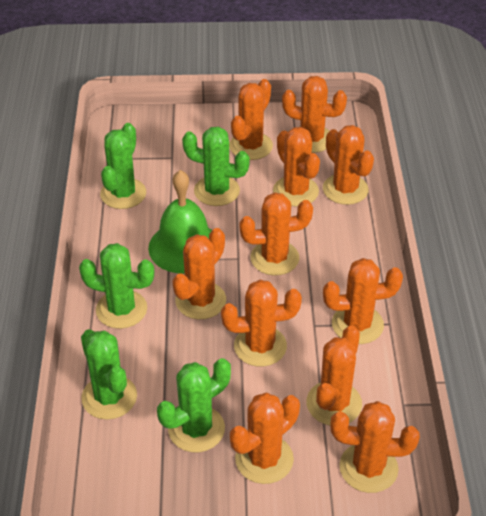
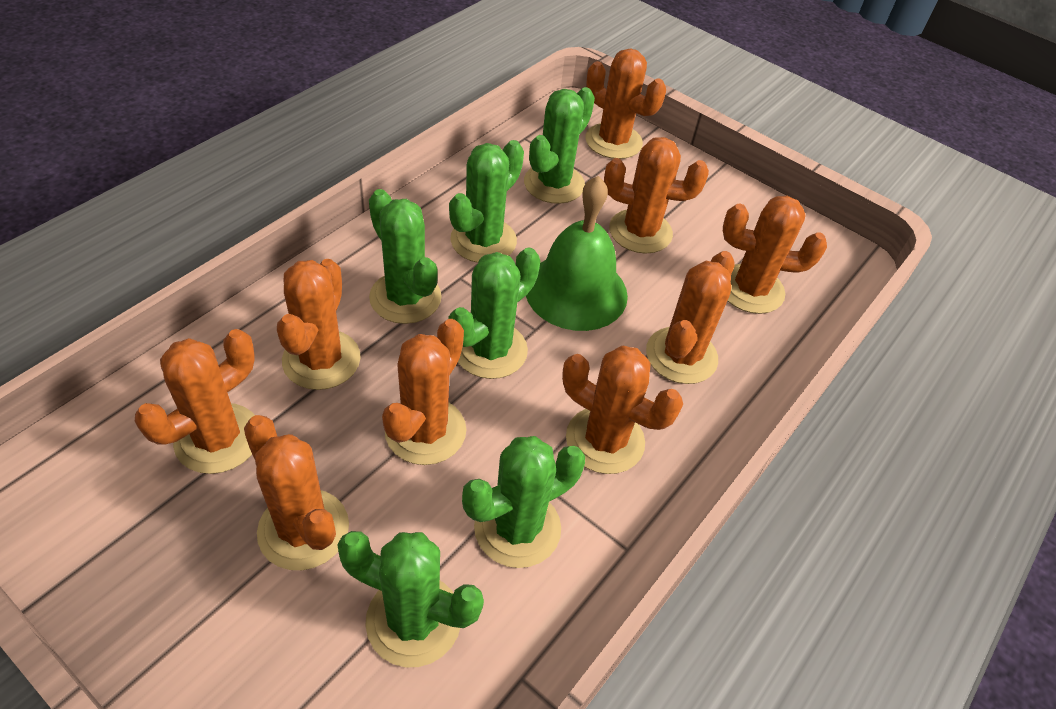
green cactus: 5 -> 6
orange cactus: 11 -> 9

